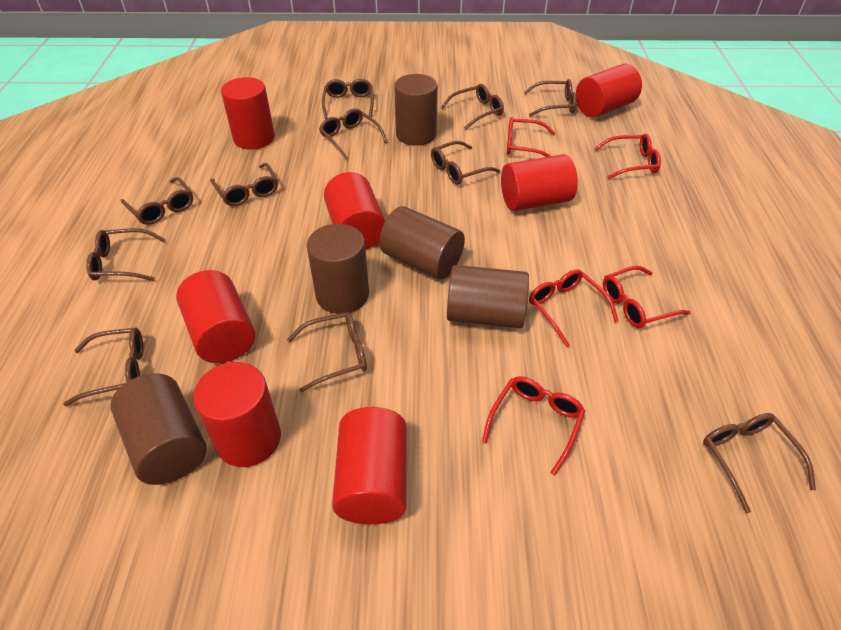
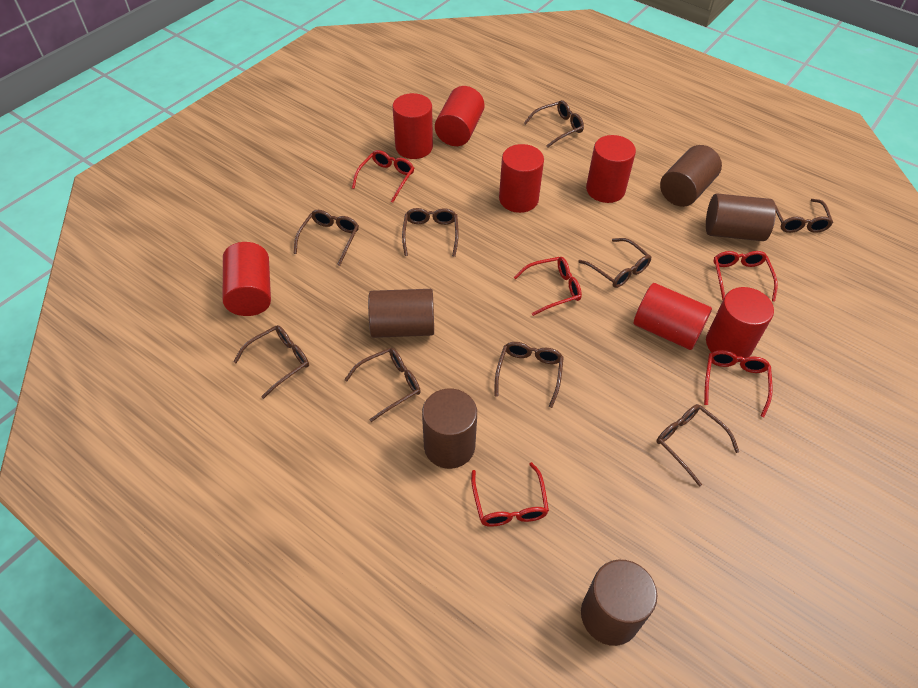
brown glasses: 11 -> 9

